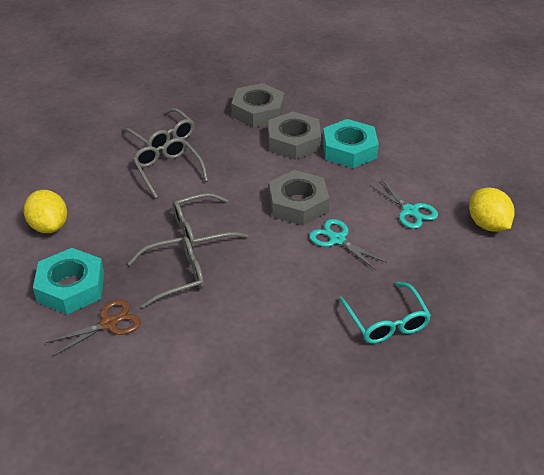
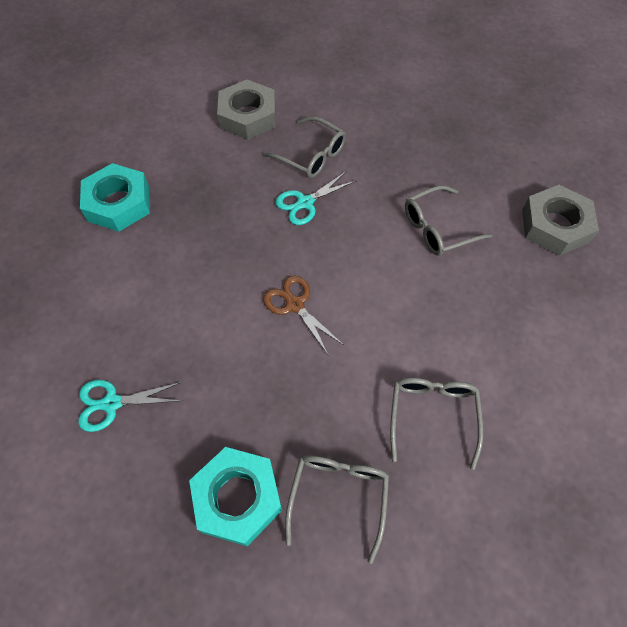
grey nut: 3 -> 2
turquoise glasses: 1 -> 0
yellow lemon: 2 -> 0

